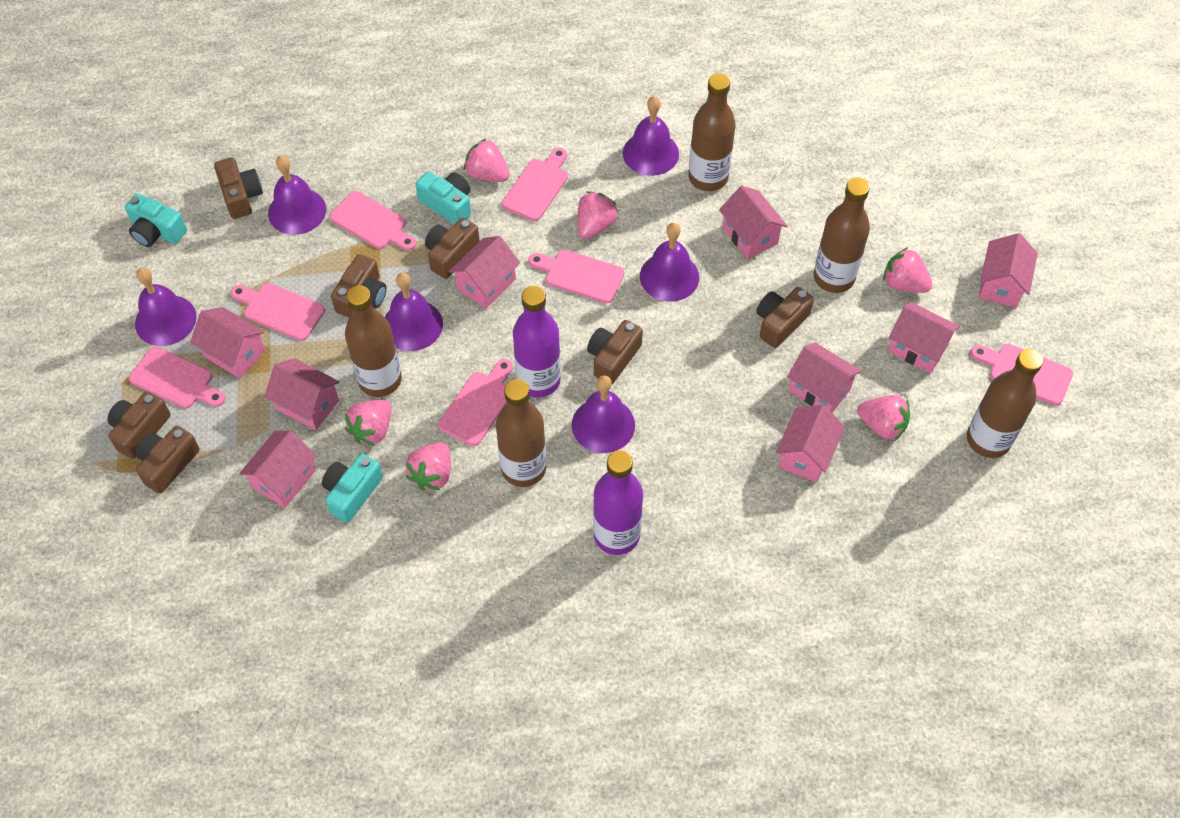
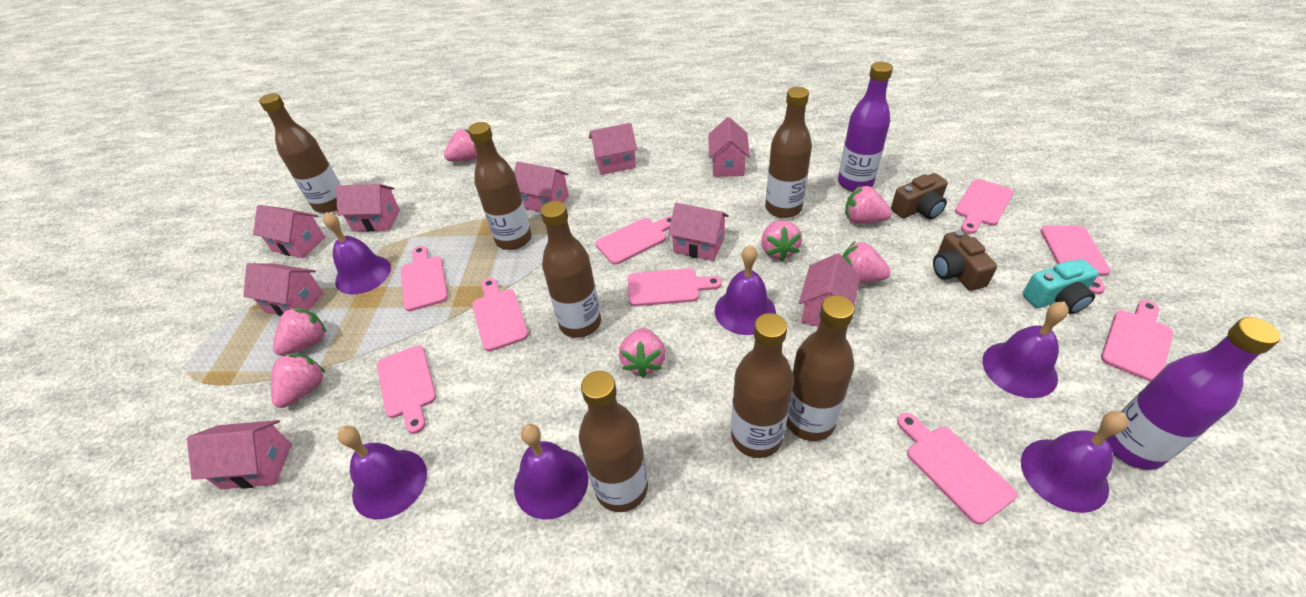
brown bottle: 5 -> 7
brown camera: 7 -> 2
pink cutting board: 7 -> 9
pink strawberry: 6 -> 7
turquoise camera: 3 -> 1

